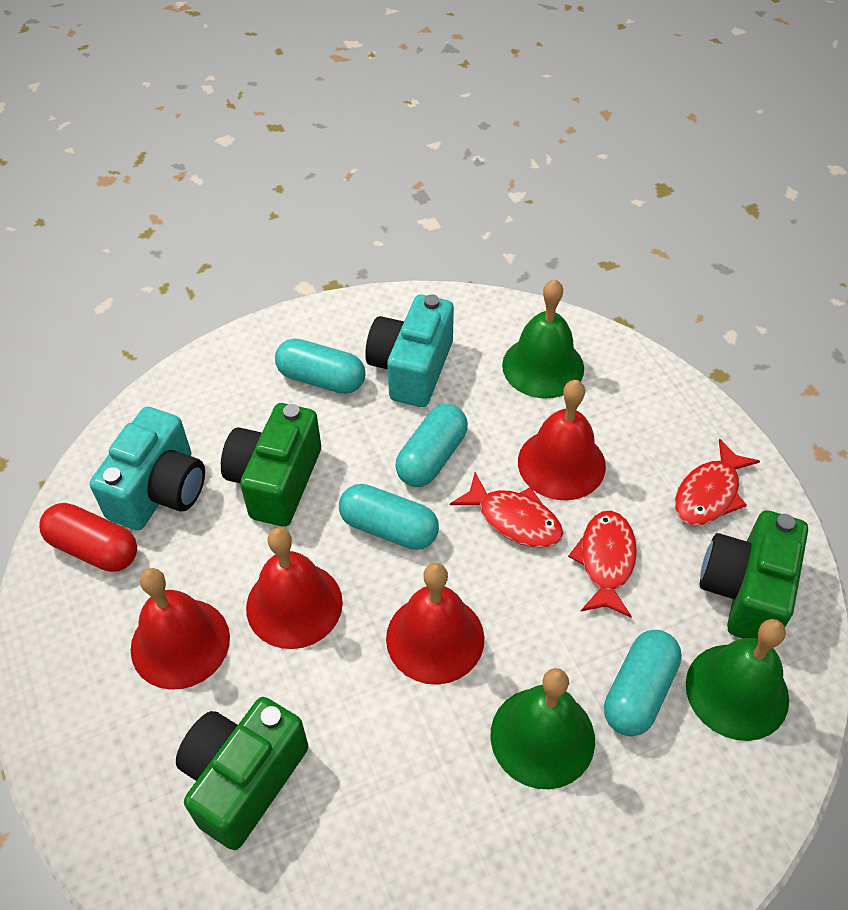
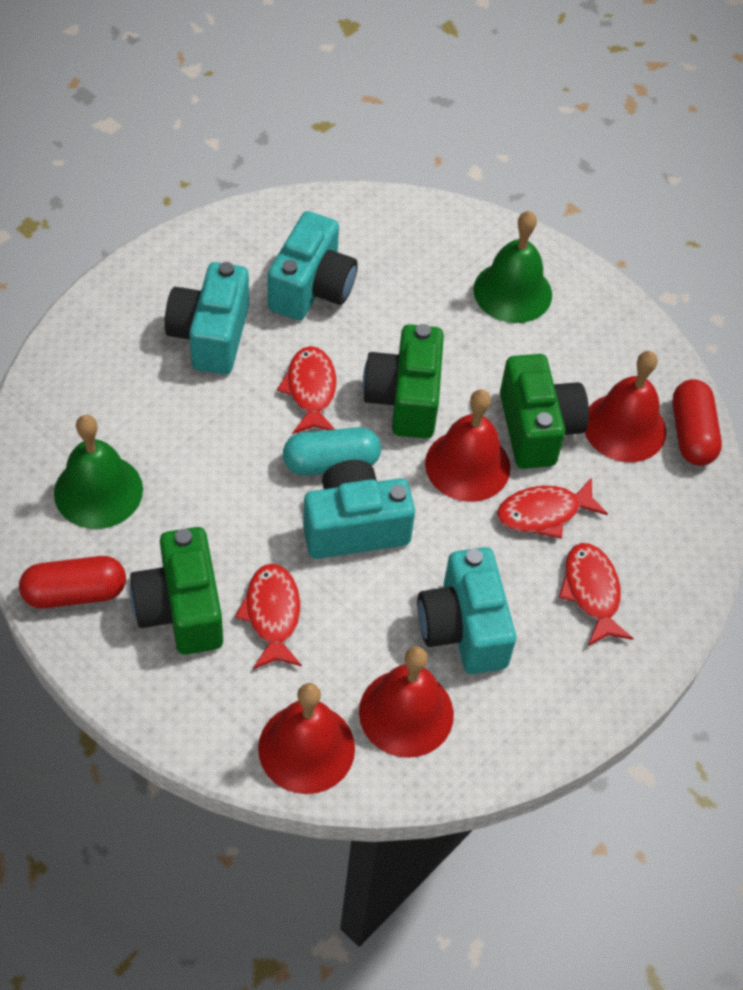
green bell: 3 -> 2
red capsule: 1 -> 2
red fish: 3 -> 4
turquoise camera: 2 -> 4
turquoise capsule: 4 -> 1

